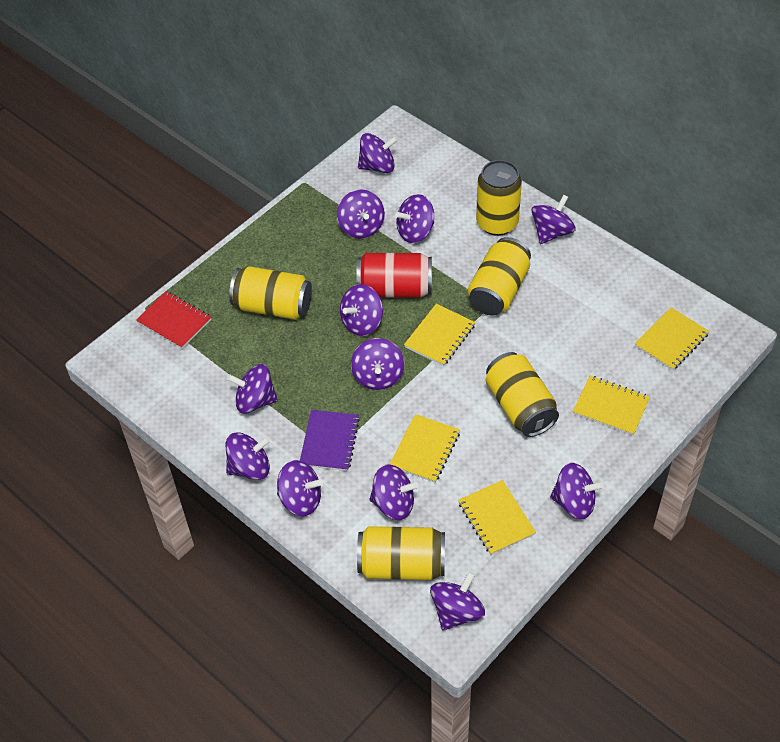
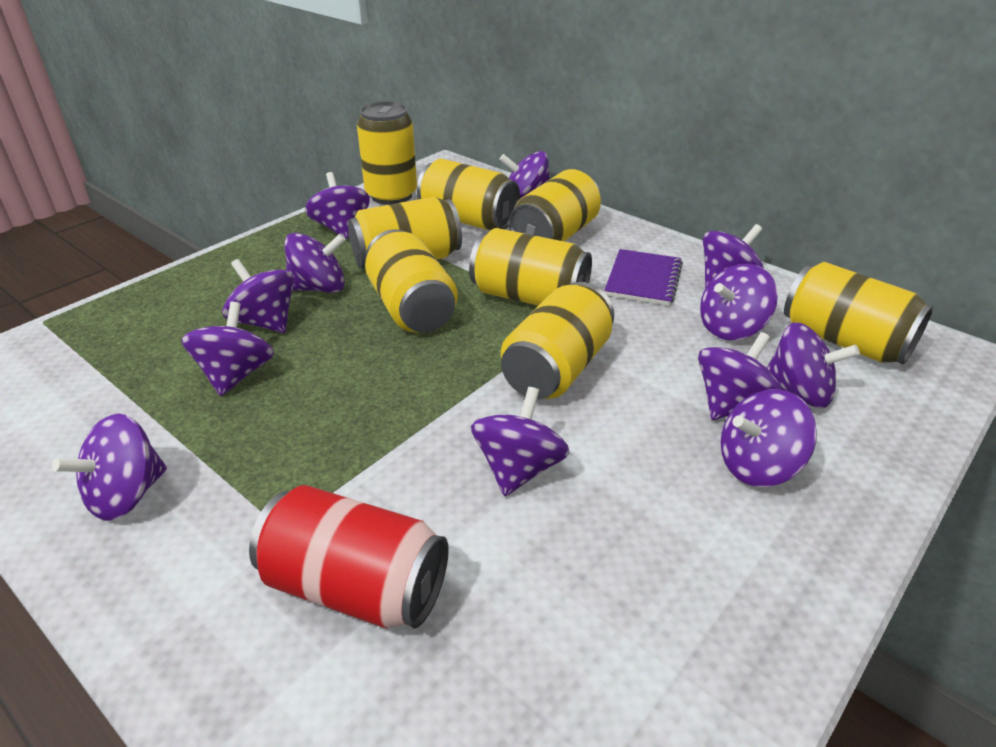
red notebook: 1 -> 0
yellow can: 5 -> 8
yellow notebook: 5 -> 0

